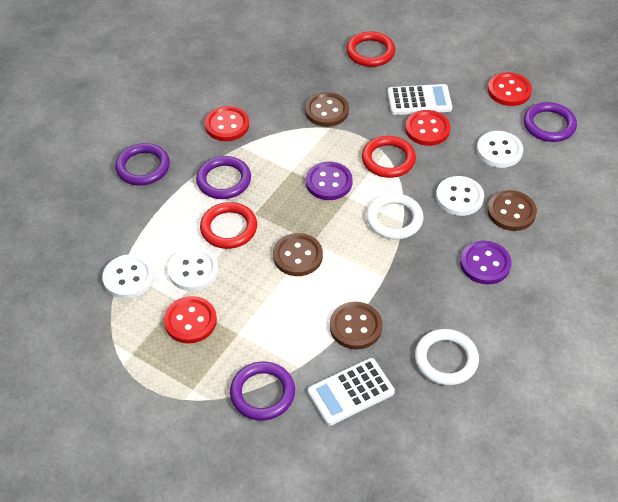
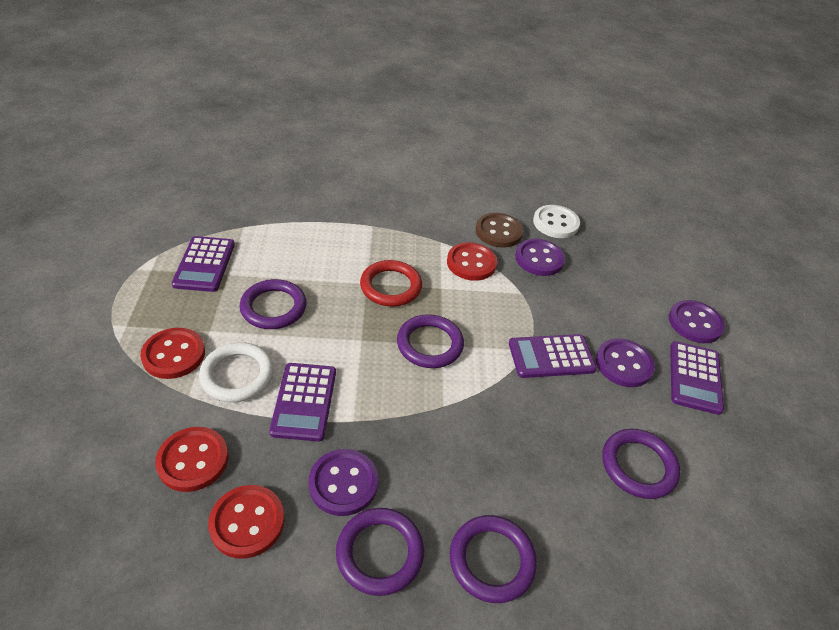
brown button: 4 -> 1
purple button: 2 -> 4
purple calculator: 0 -> 4
purple ring: 4 -> 5
red ring: 3 -> 1
white button: 4 -> 1
white calculator: 2 -> 0
white ring: 2 -> 1

